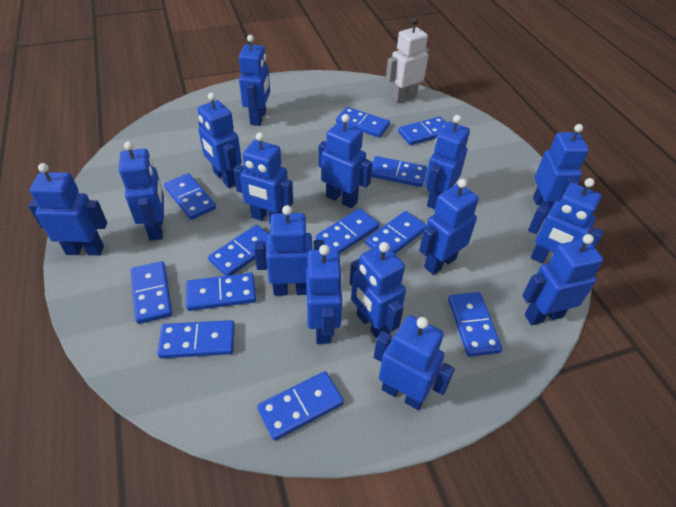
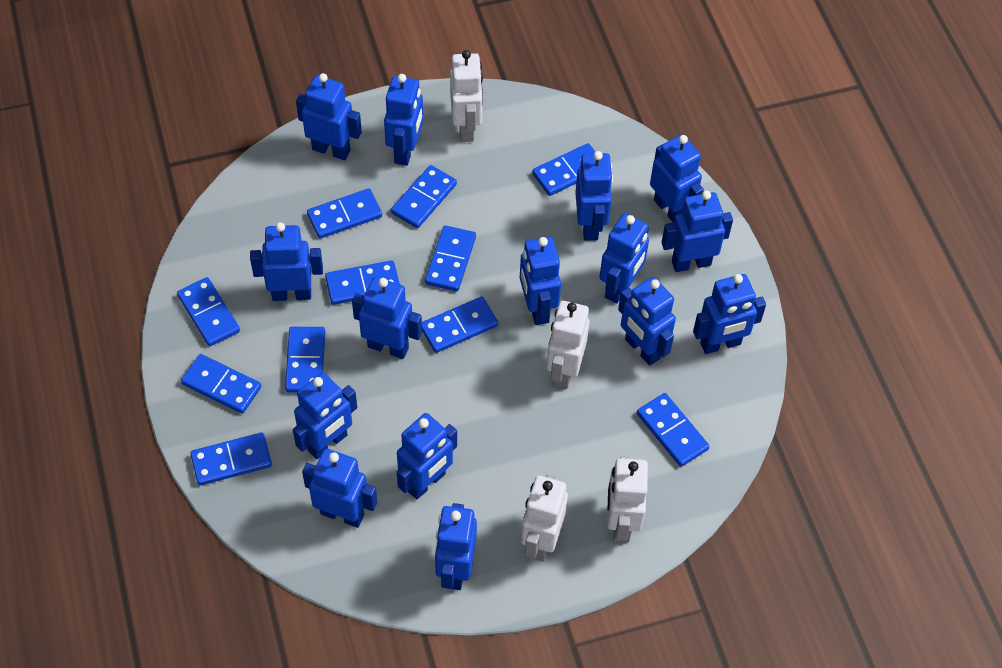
blue domino: 12 -> 11
white robot: 1 -> 4

